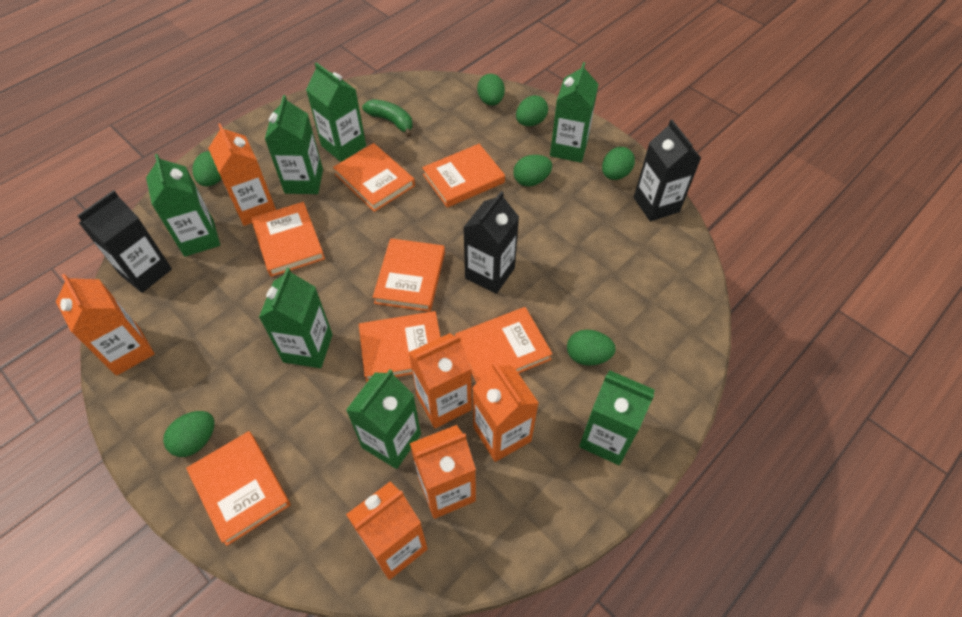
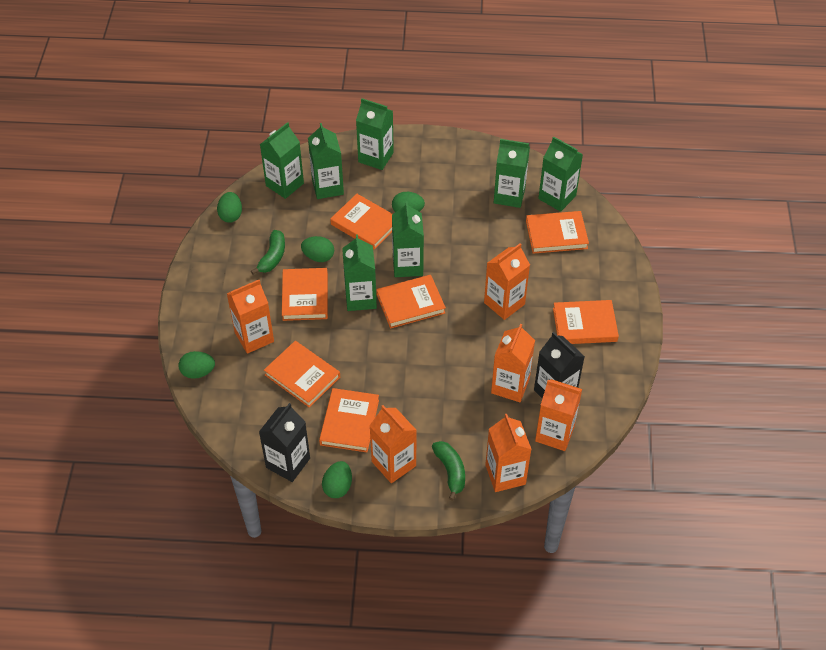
black carton: 3 -> 2
green banana: 1 -> 2
green egg: 7 -> 5

